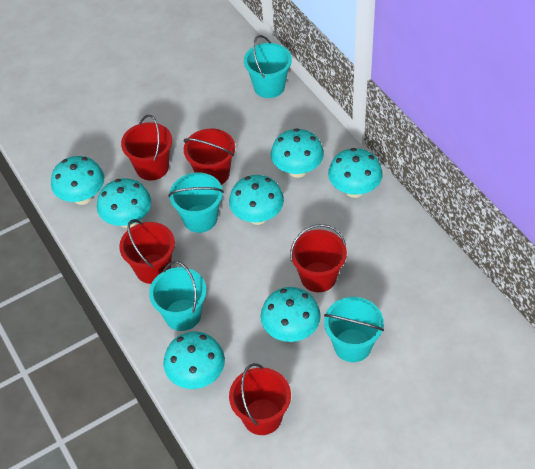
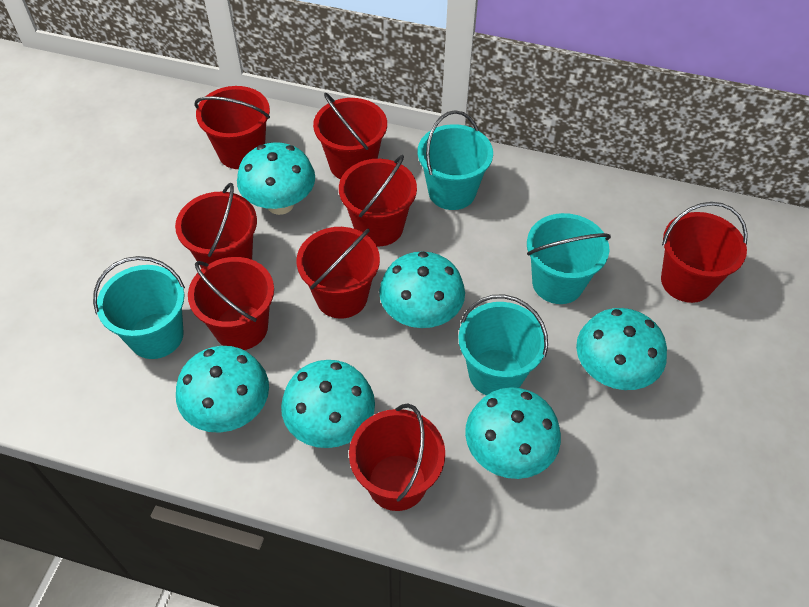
red bucket: 5 -> 8
turquoise mushroom: 7 -> 6

